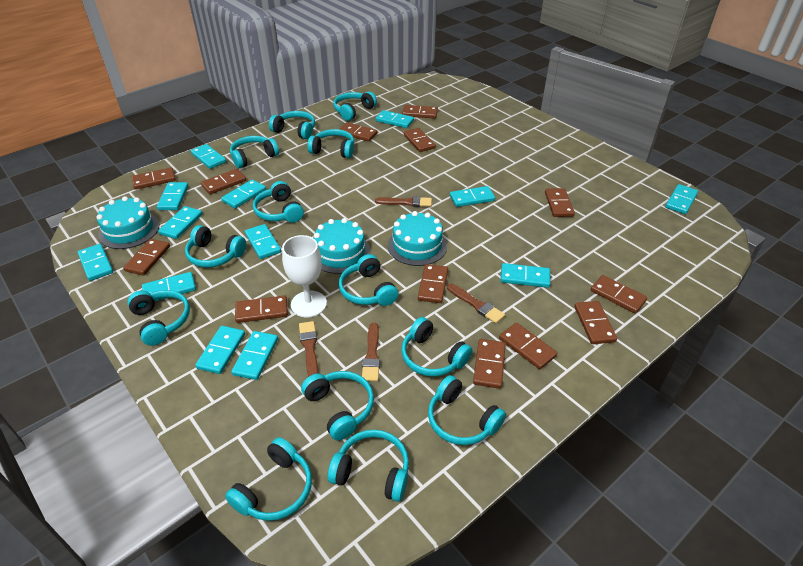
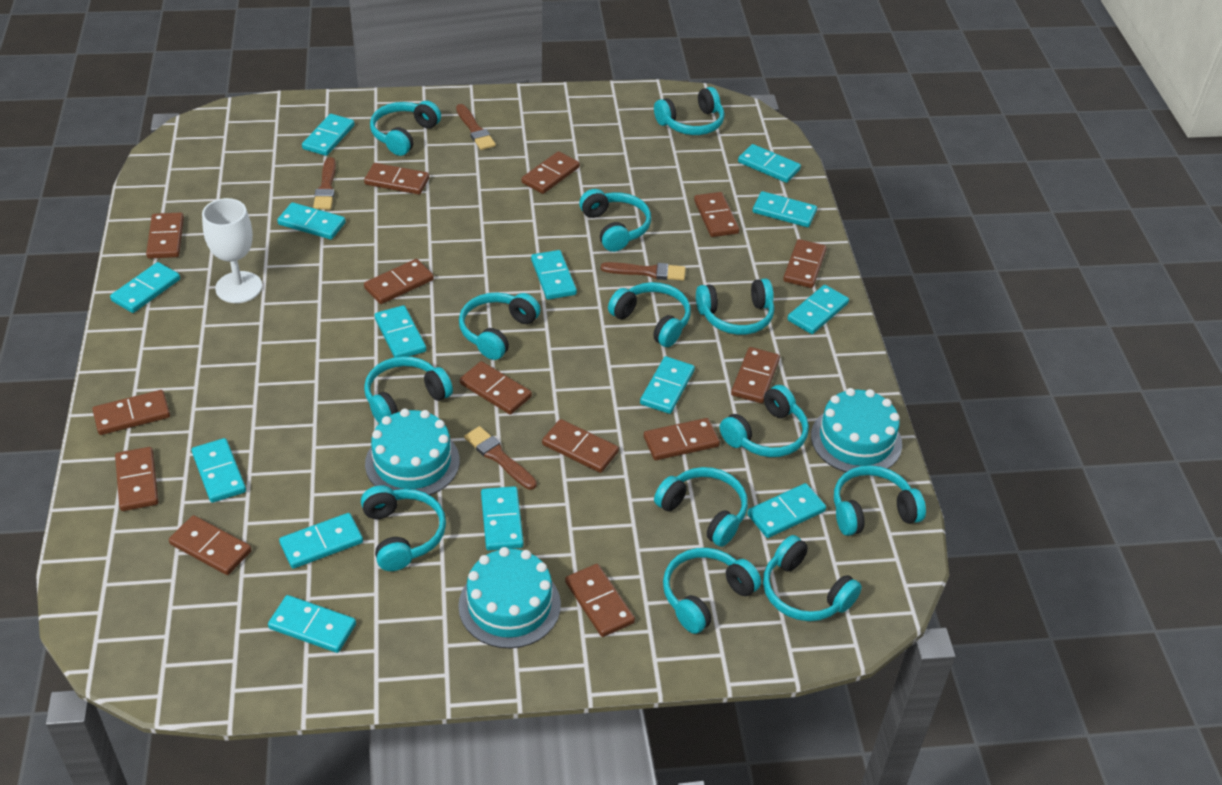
brown domino: 13 -> 14
turquoise domino: 13 -> 14

